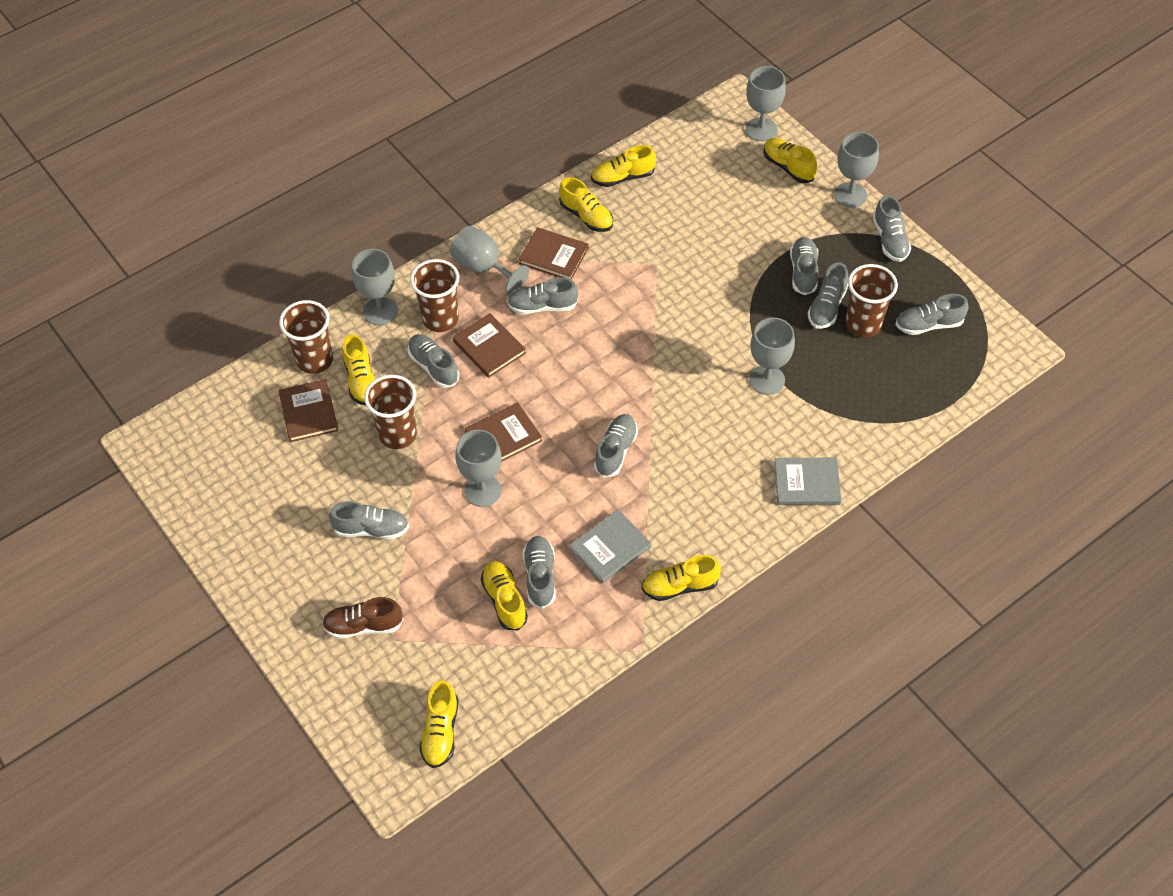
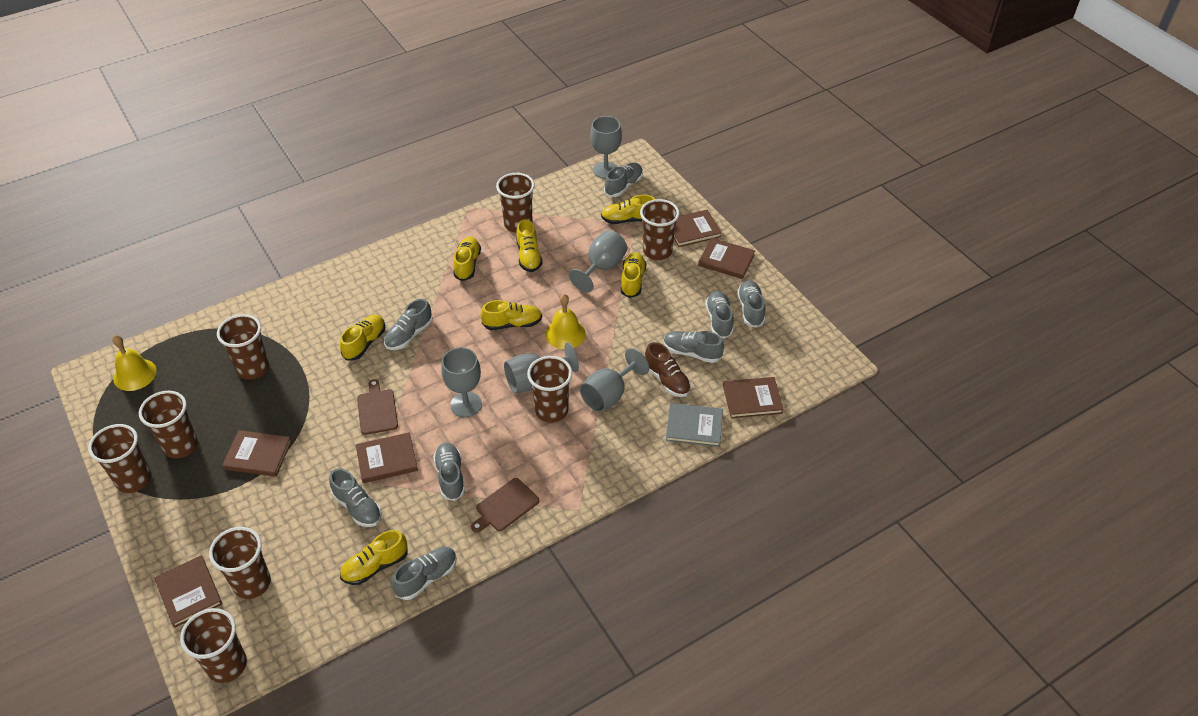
brown book: 4 -> 6
brown cup: 4 -> 8
brown cutting board: 0 -> 2
grey book: 2 -> 1
grey goblet: 6 -> 5
grey shoe: 9 -> 8
yellow bell: 0 -> 2

